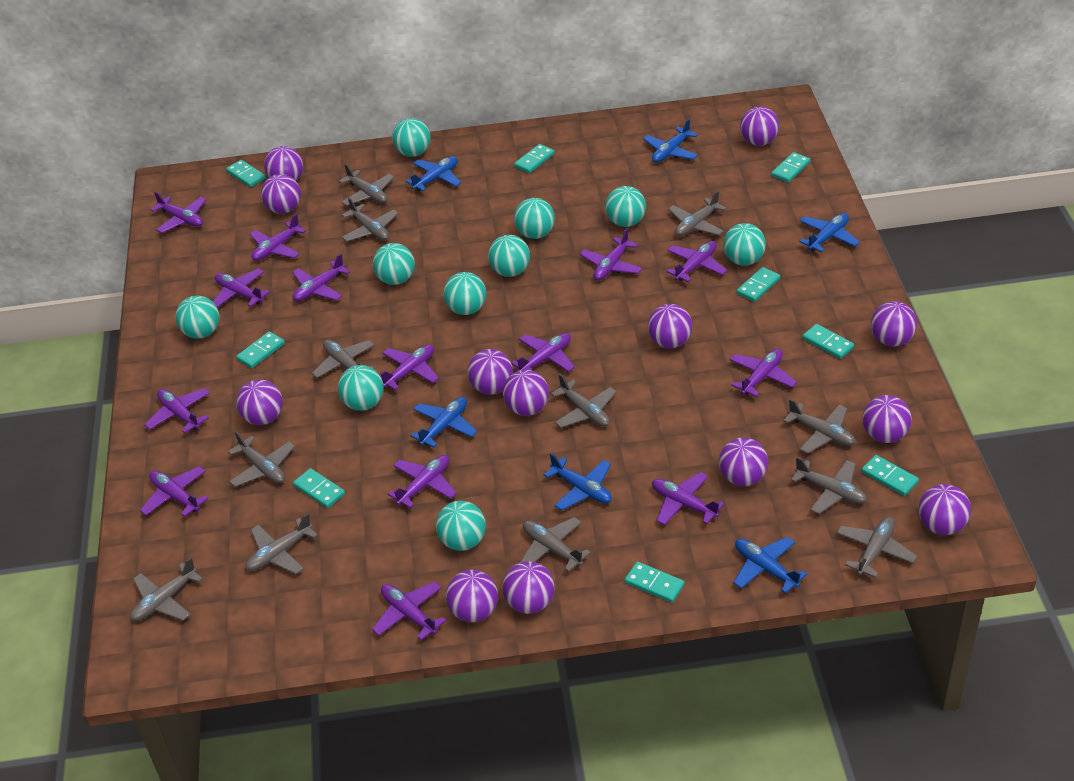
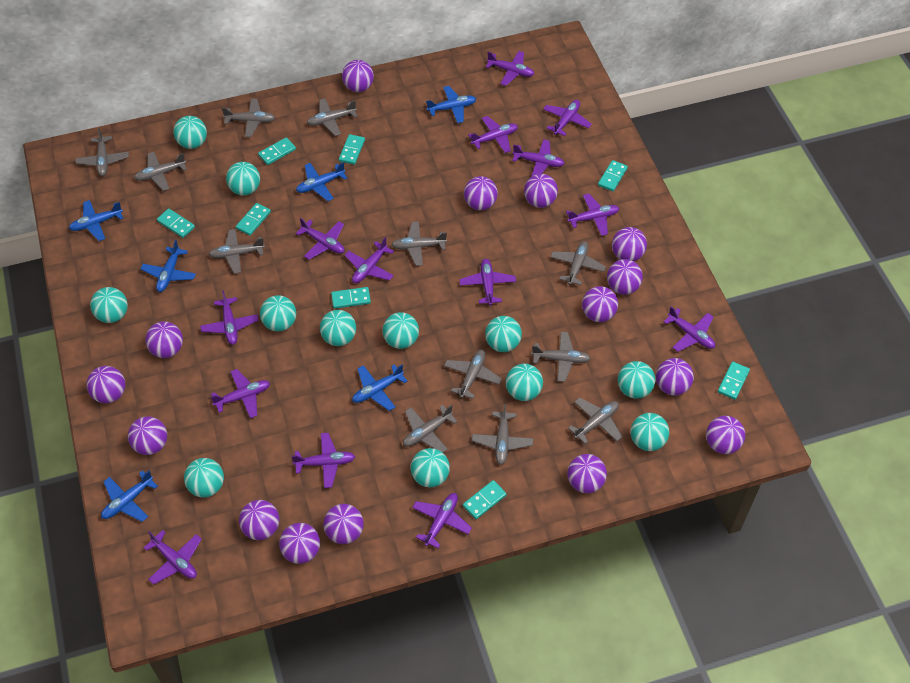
purple ball: 13 -> 15
turquoise ball: 10 -> 12
turquoise domino: 9 -> 8

